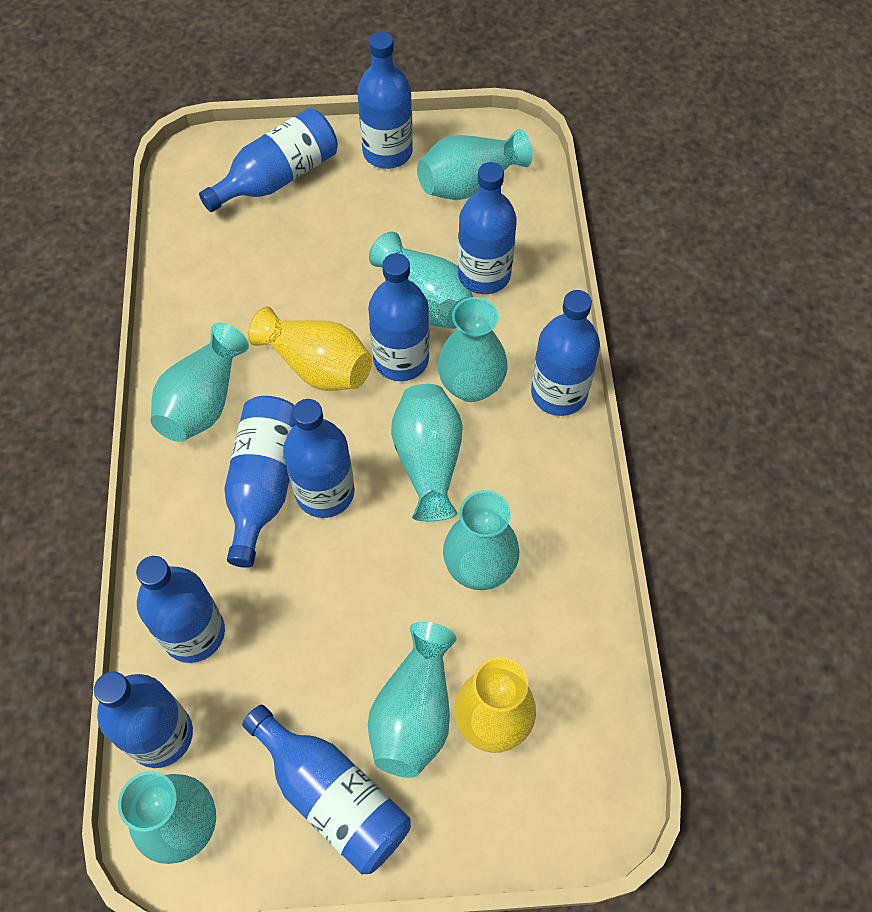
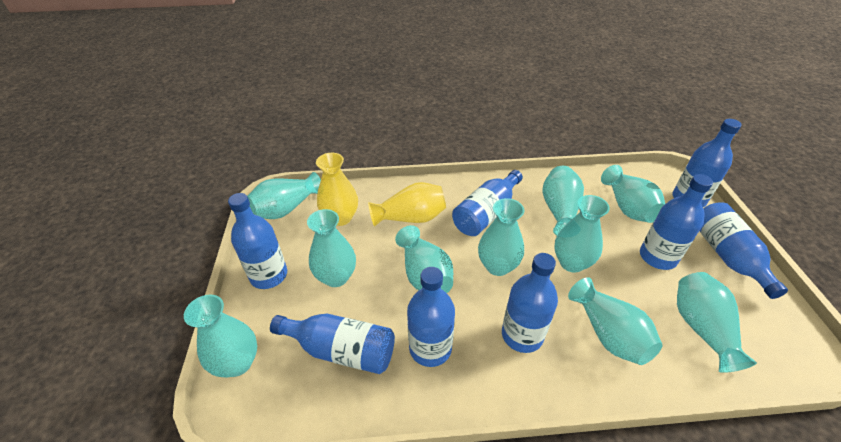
blue bottle: 10 -> 8
turquoise vase: 8 -> 10

